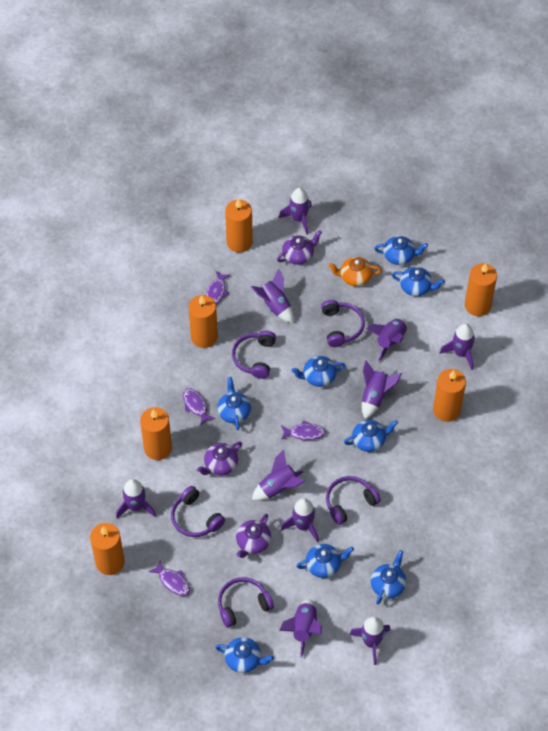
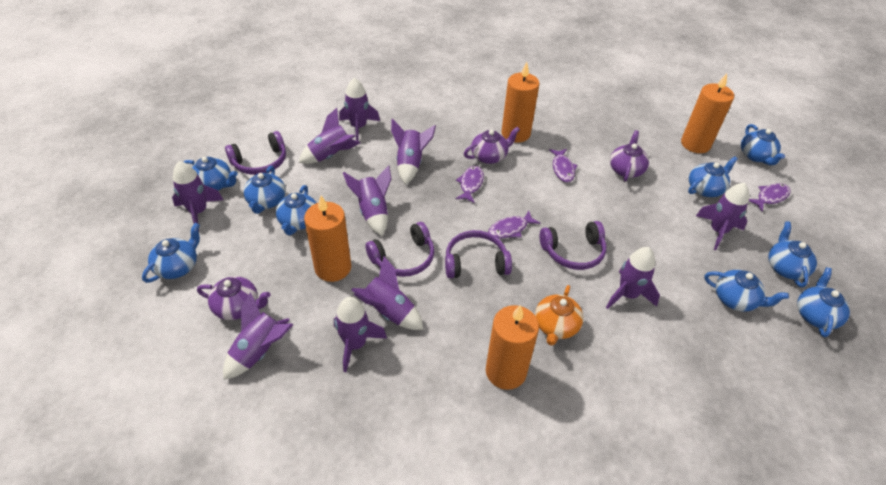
blue teapot: 8 -> 9
orange candle: 6 -> 4
purple headphones: 5 -> 4

